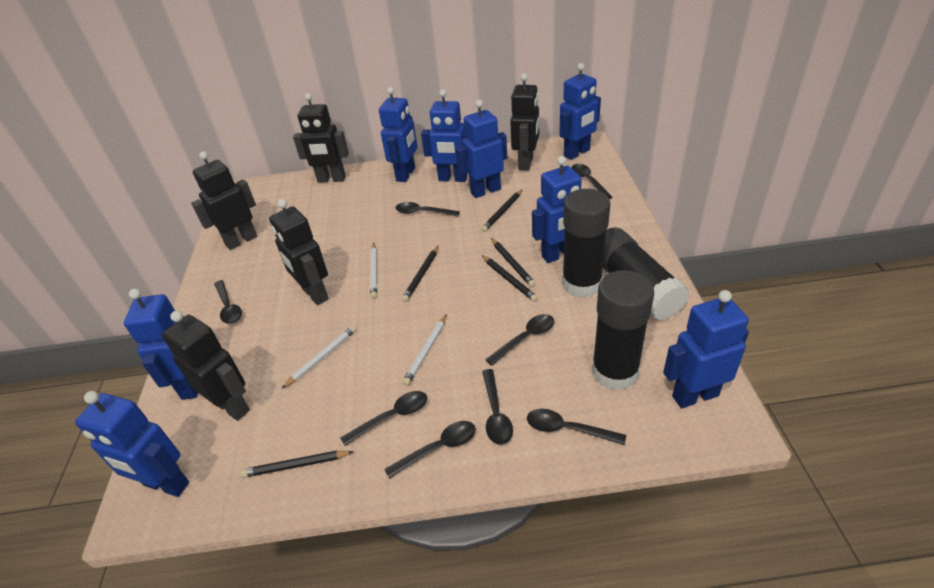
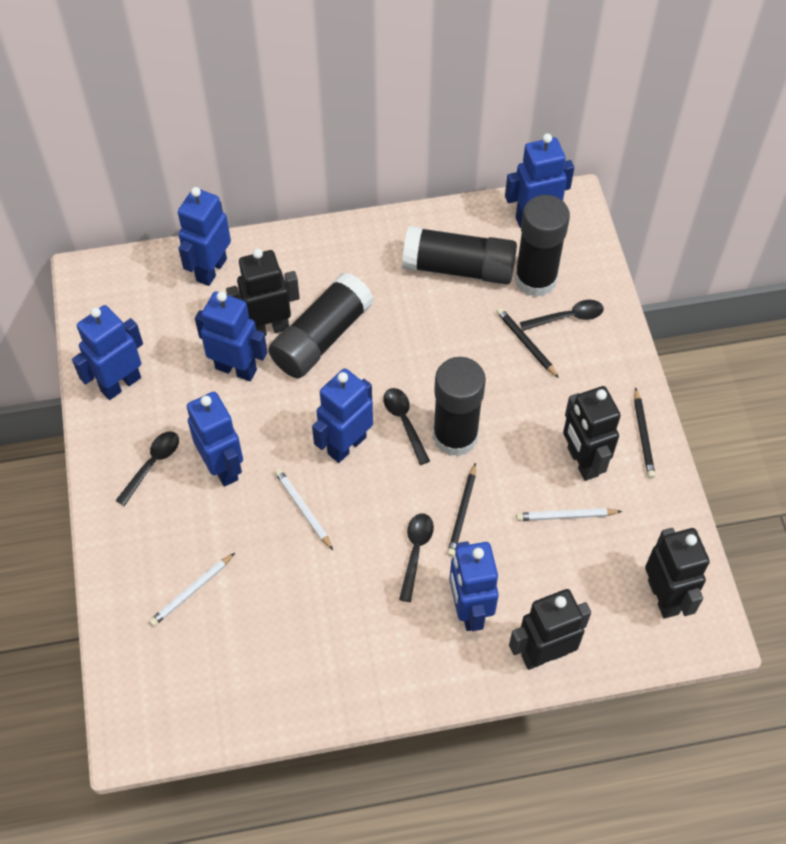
black glue stick: 3 -> 4
black pencil: 5 -> 3
black robot: 5 -> 4
black spoon: 8 -> 4
blue robot: 8 -> 7

